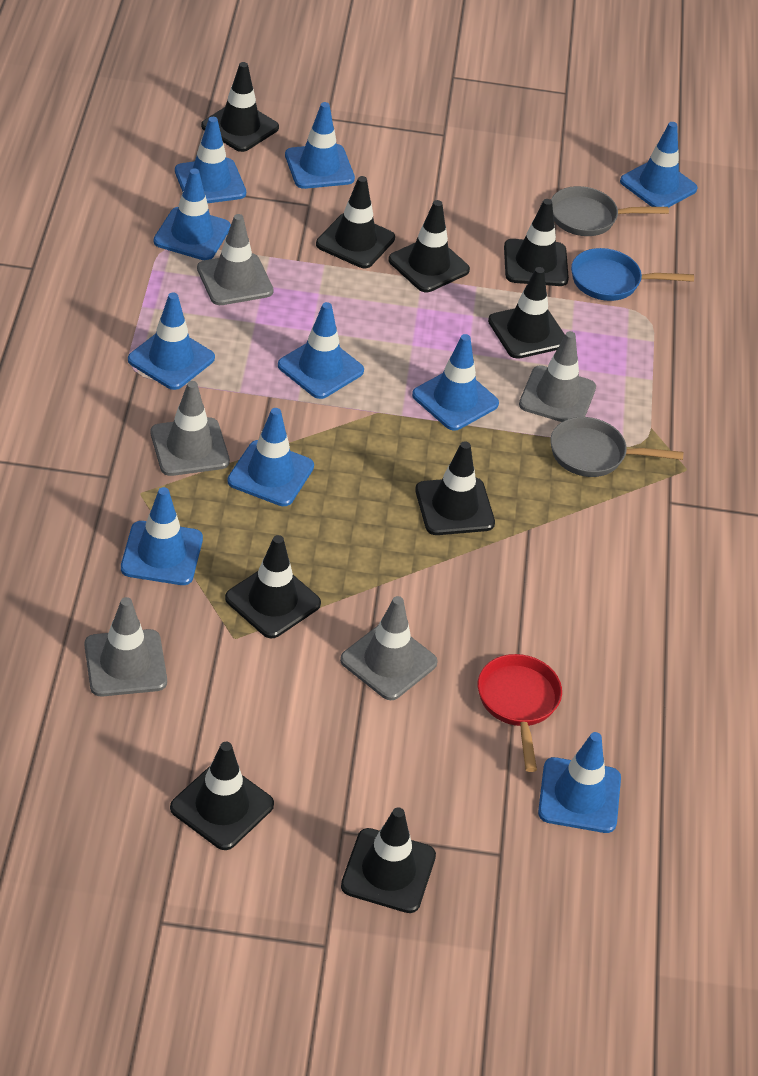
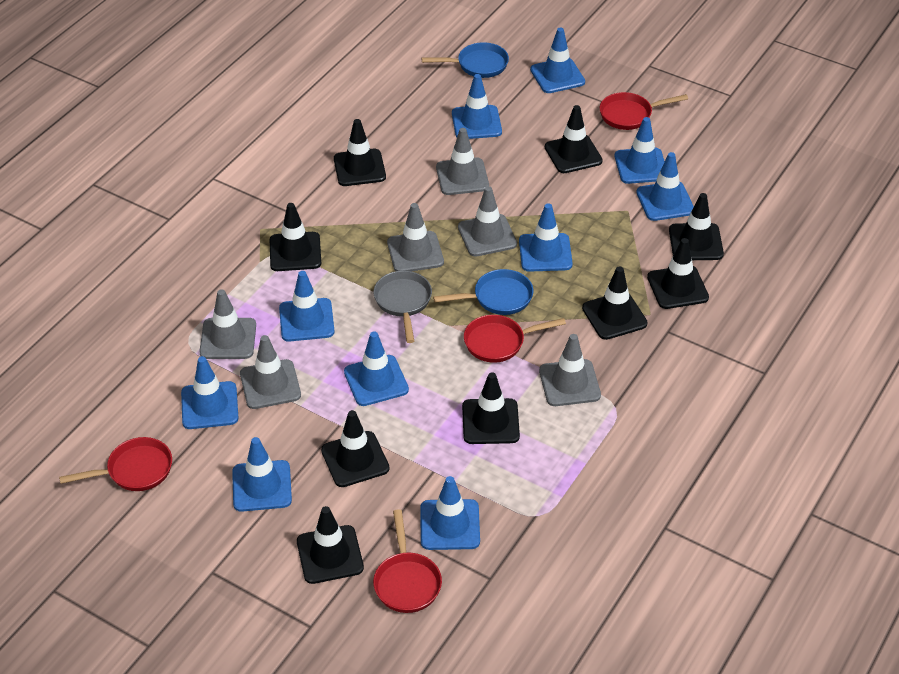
blue pan: 1 -> 2
grey pan: 2 -> 1
grey traffic cone: 5 -> 6
red pan: 1 -> 4

